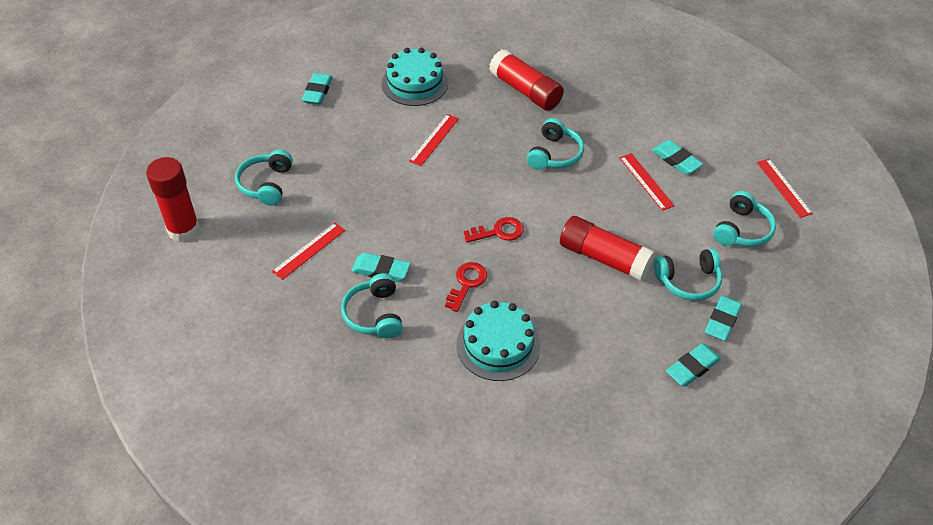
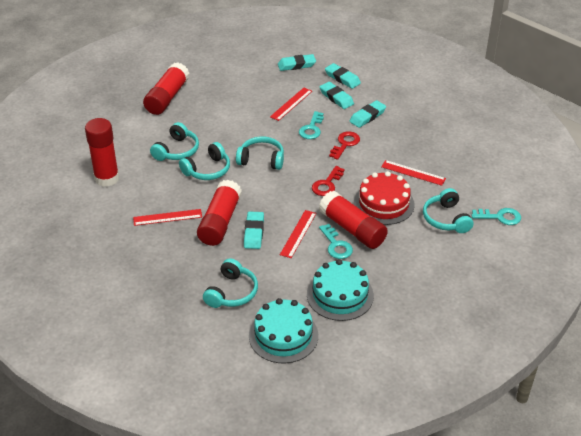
red cake: 0 -> 1
red glue stick: 3 -> 4
turquoise key: 0 -> 3

